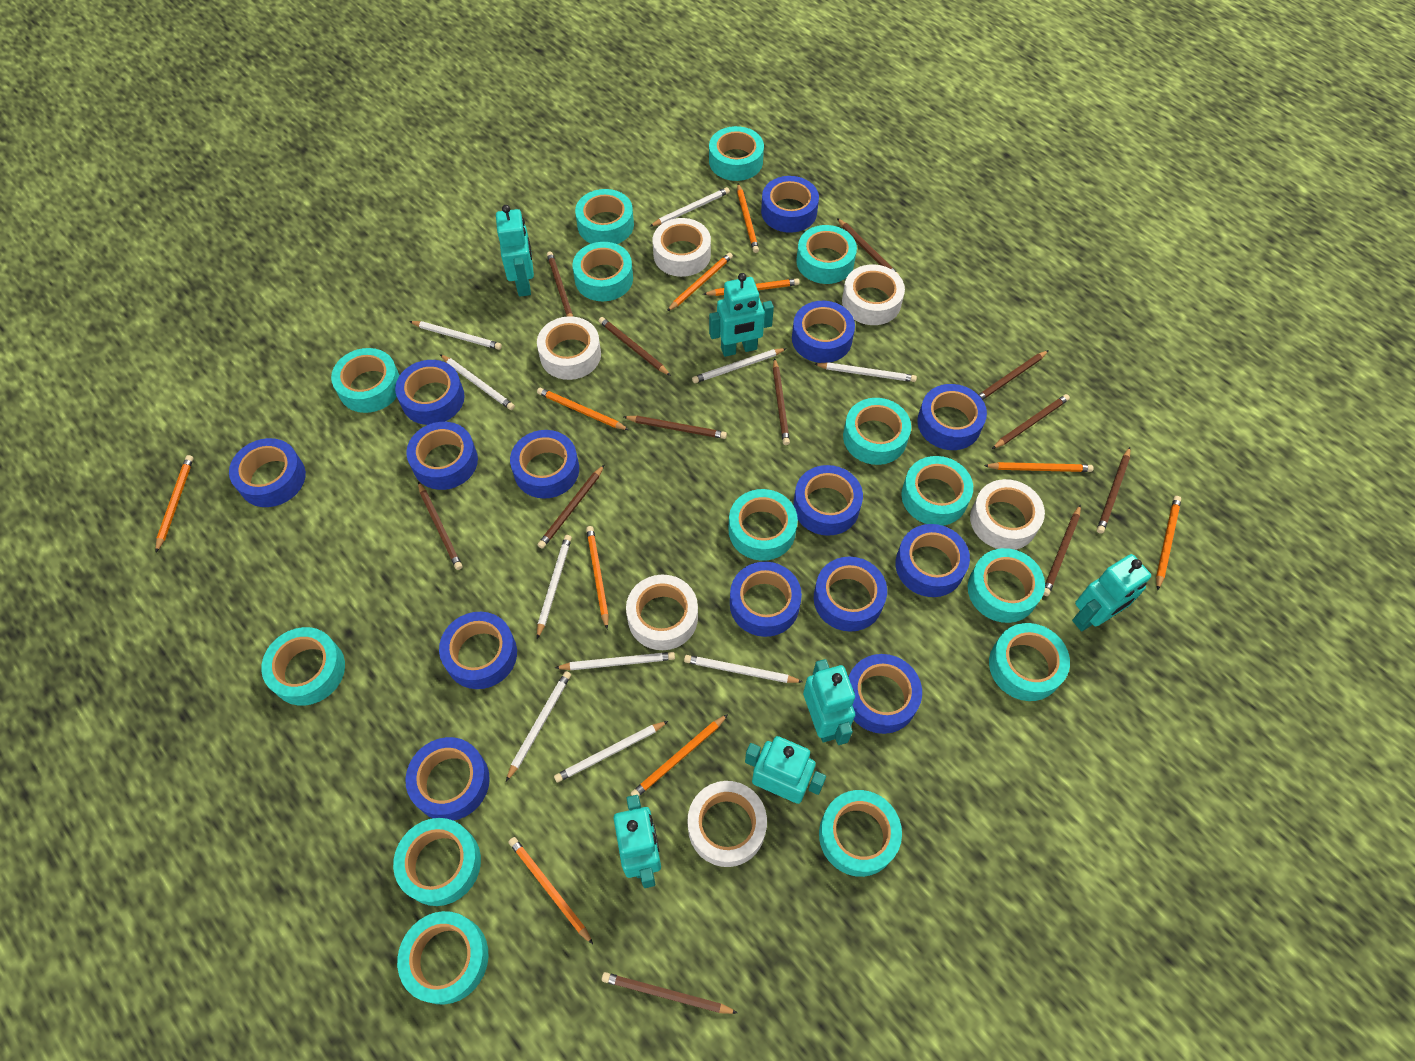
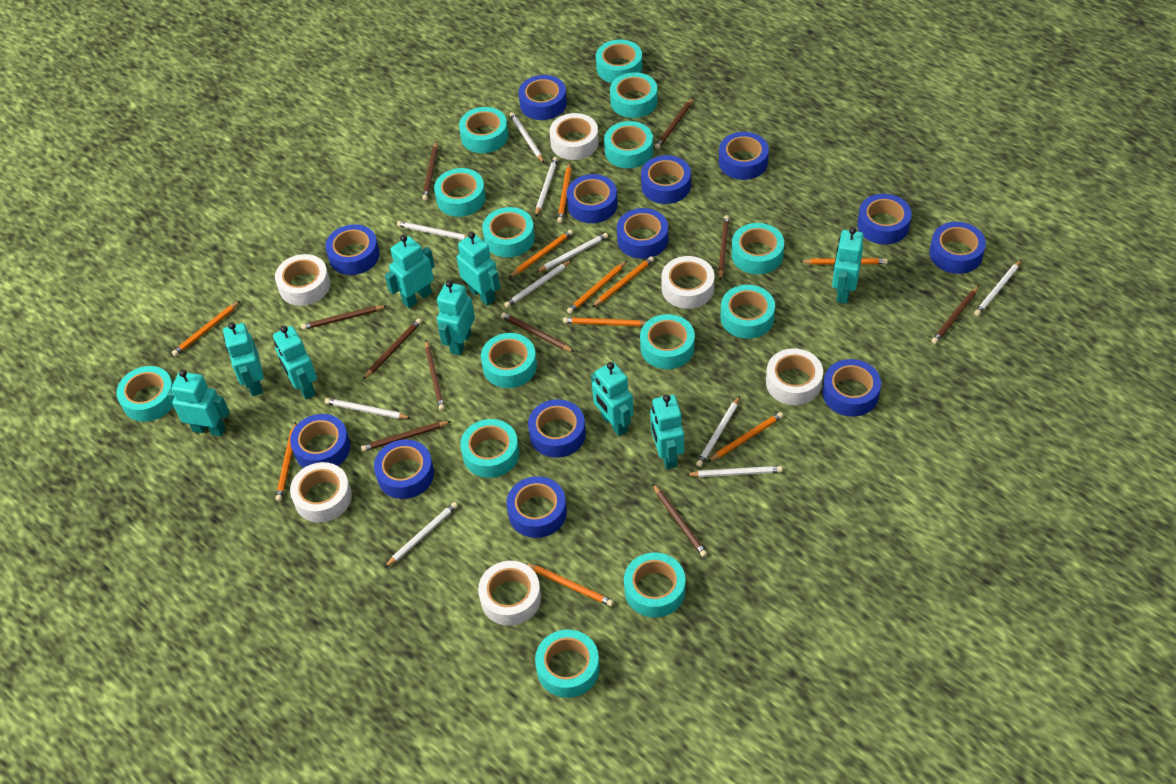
blue tape: 14 -> 13
brown pencil: 12 -> 10
turquoise robot: 6 -> 9

